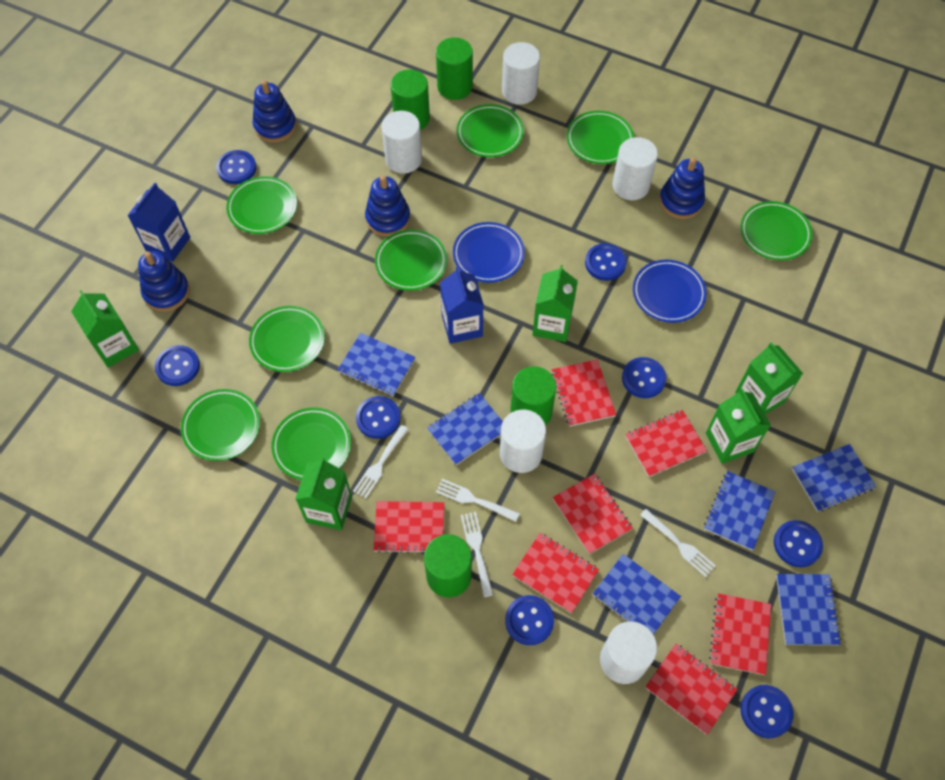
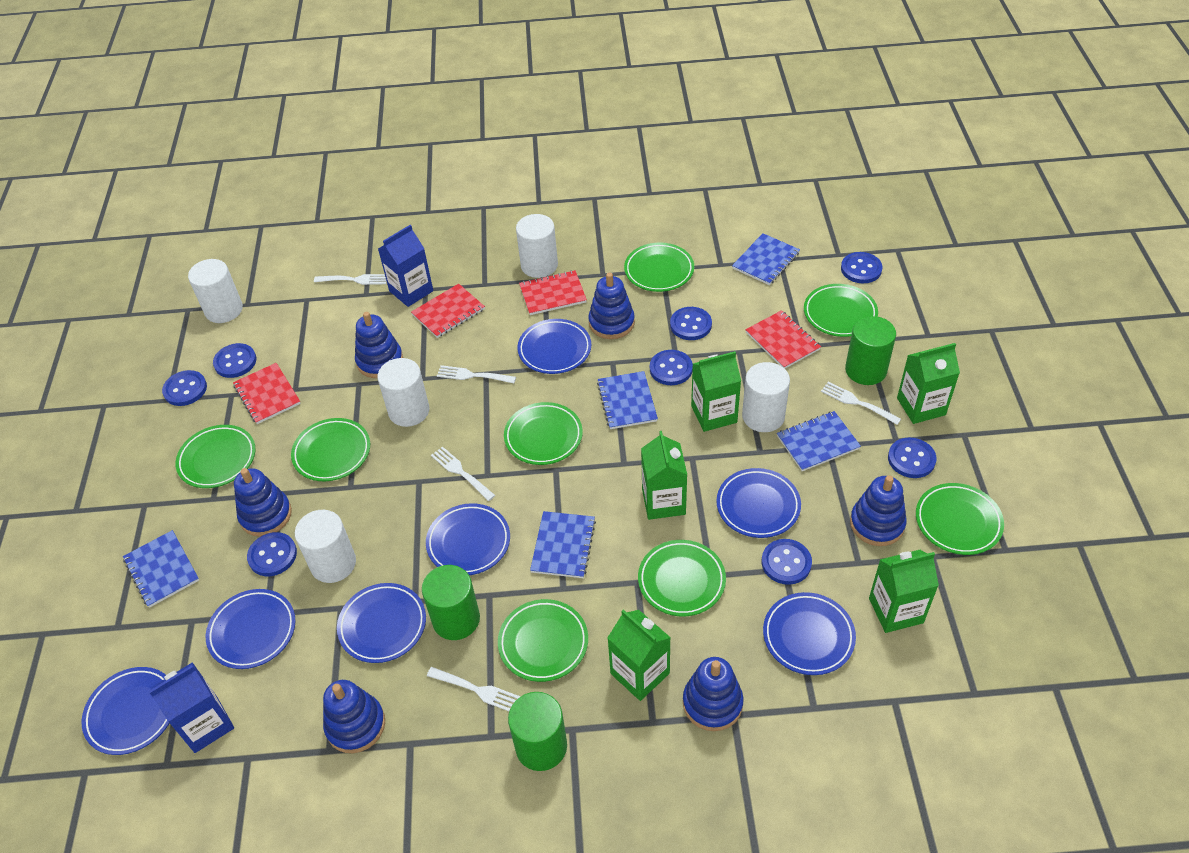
blue notebook: 6 -> 5
blue plate: 2 -> 7
blue stacking toy: 4 -> 6
green cylinder: 4 -> 3
red notebook: 7 -> 4
white fork: 4 -> 5

